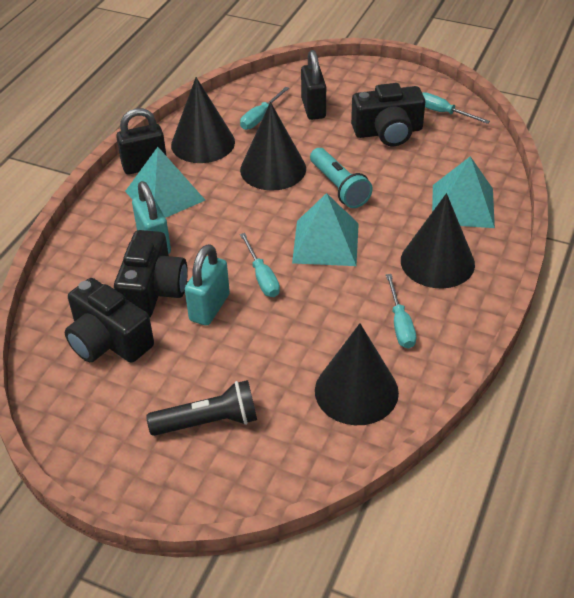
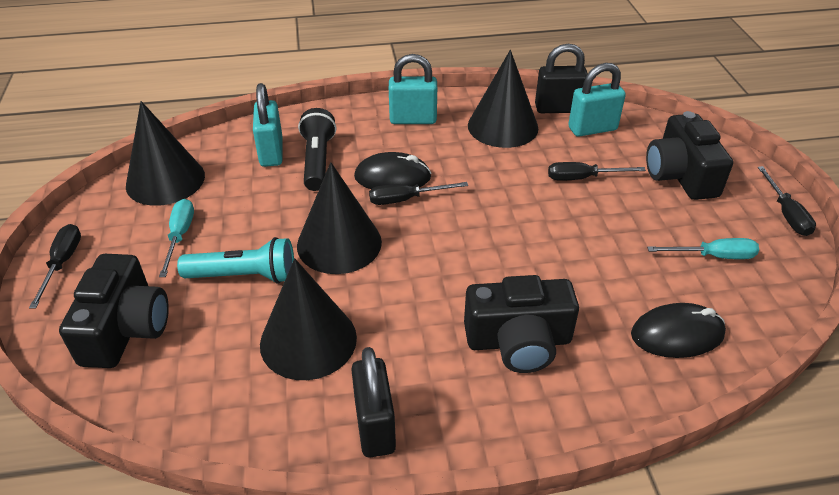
black mouse: 0 -> 2
black screwdriver: 0 -> 4
turquoise padlock: 2 -> 3
turquoise pyramid: 3 -> 0
turquoise screwdriver: 4 -> 2

